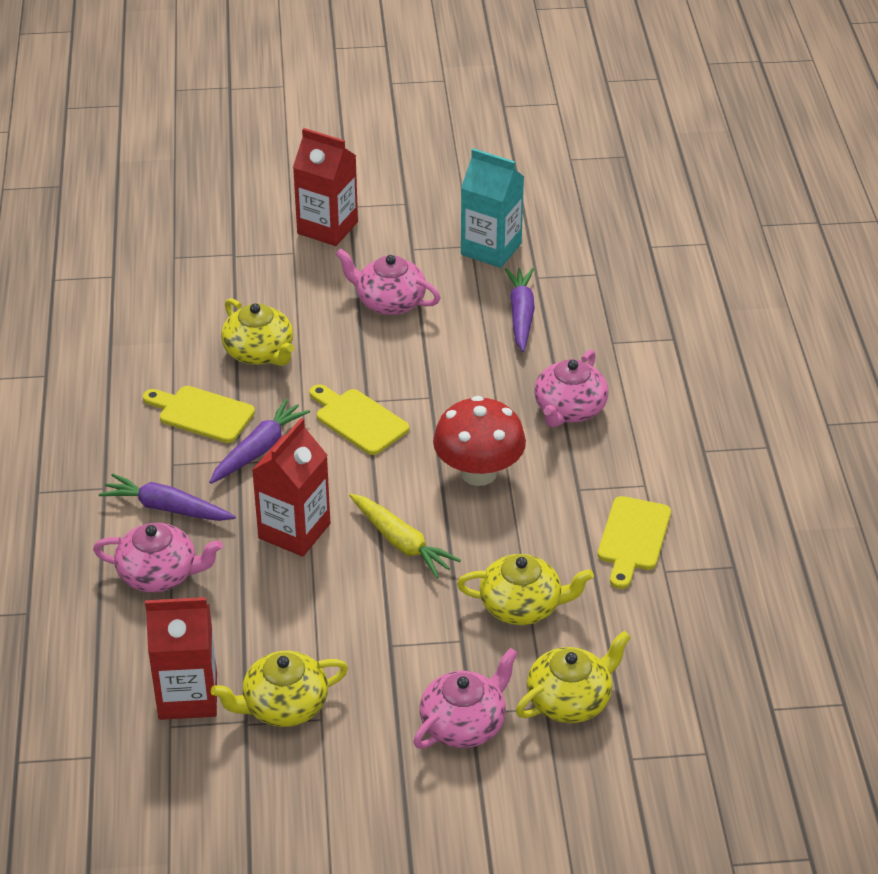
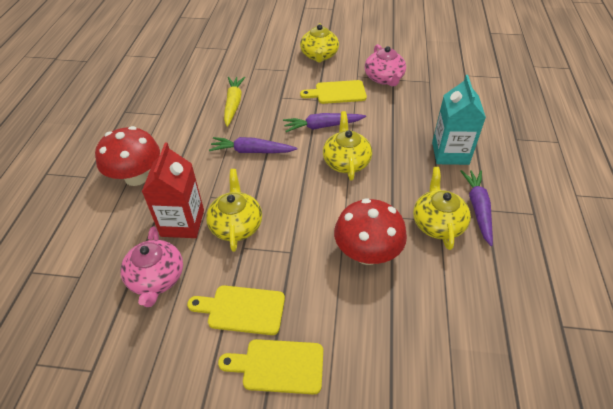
pink teapot: 4 -> 2
red carton: 3 -> 1
red mushroom: 1 -> 2

